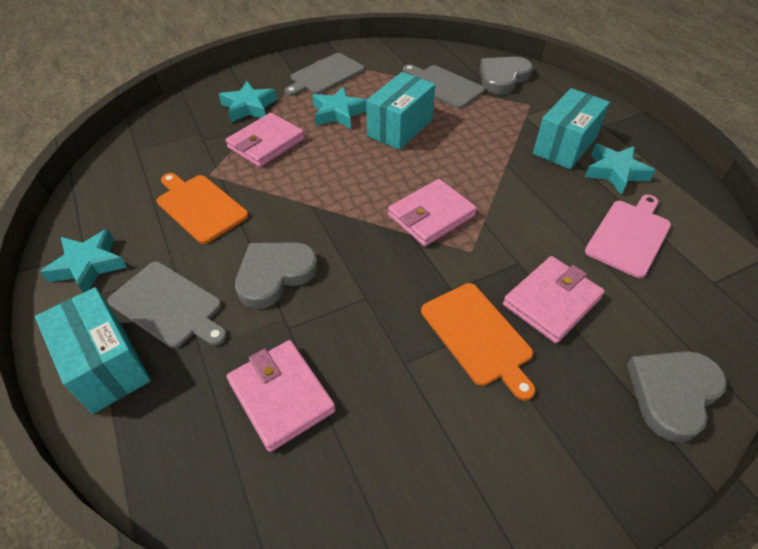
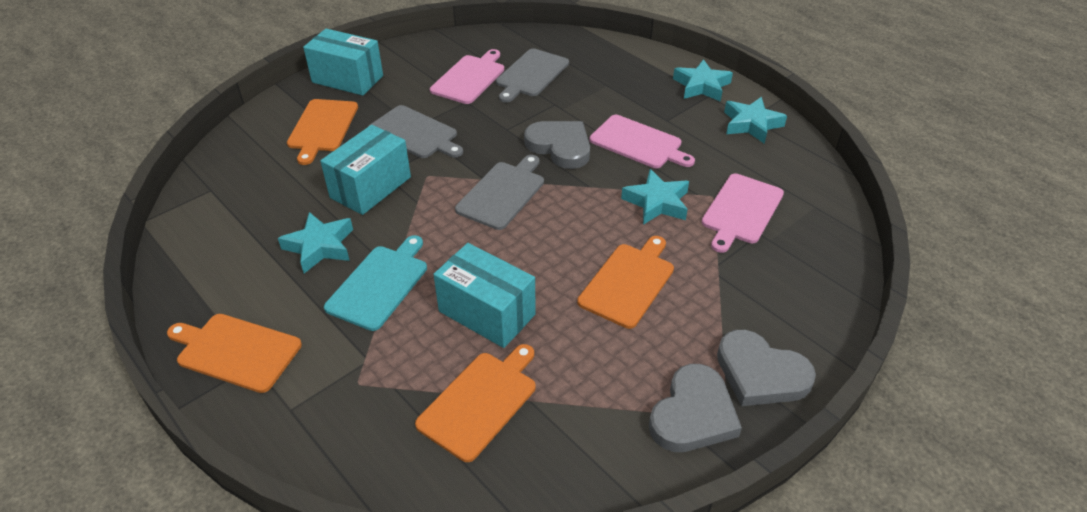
orange cutting board: 2 -> 4
pink cutting board: 1 -> 3
pink wallet: 4 -> 0
turquoise cutting board: 0 -> 1

